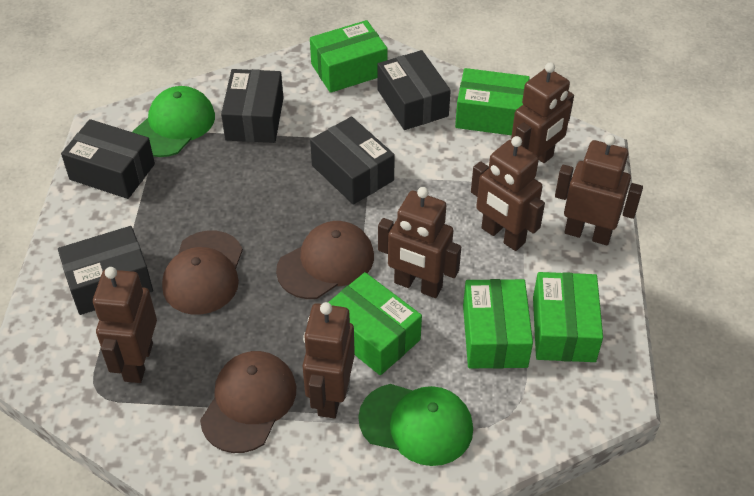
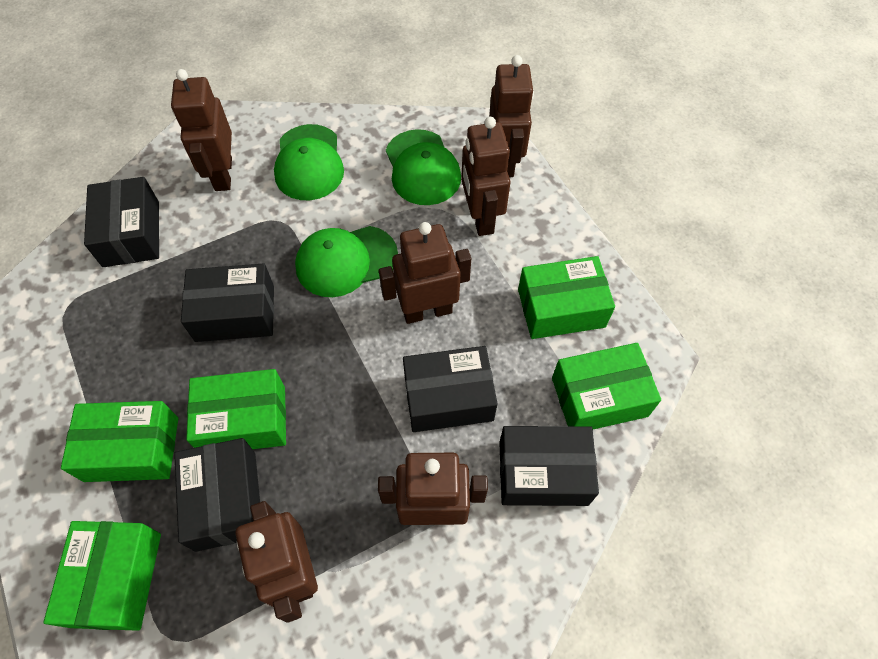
brown cap: 3 -> 0
green cap: 2 -> 3

